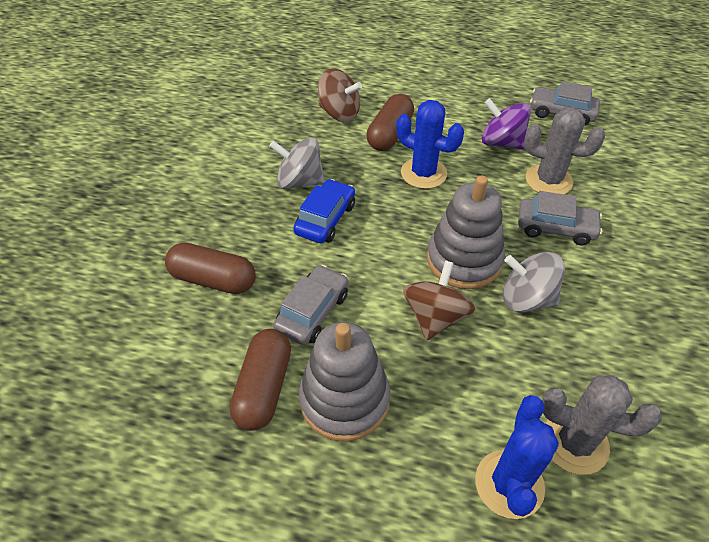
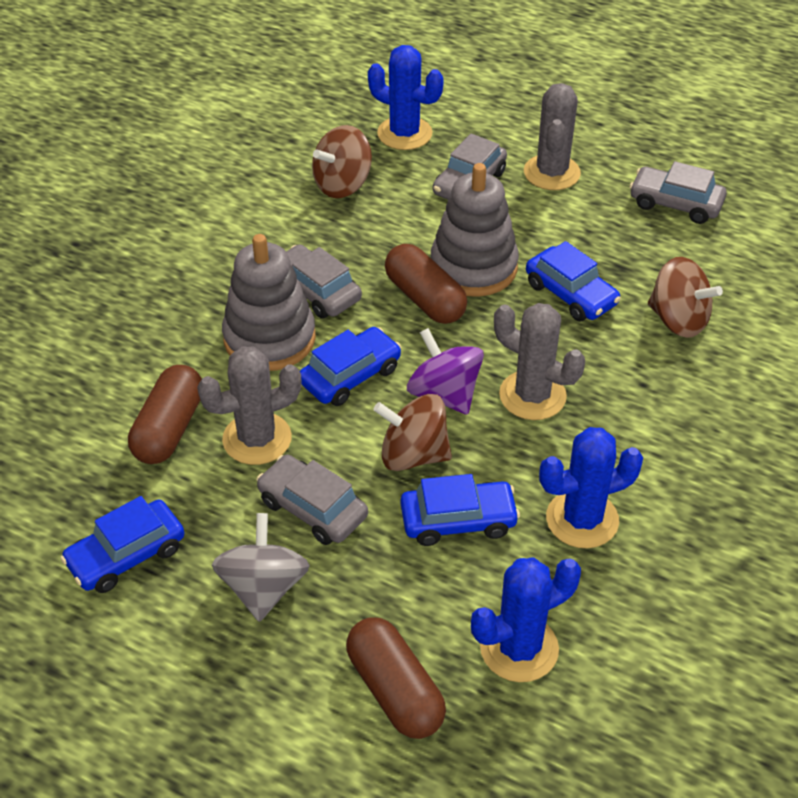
blue cactus: 2 -> 3
blue car: 1 -> 4
brown spinning top: 2 -> 3
grey cactus: 2 -> 3
grey car: 3 -> 4
grey spinning top: 2 -> 1

